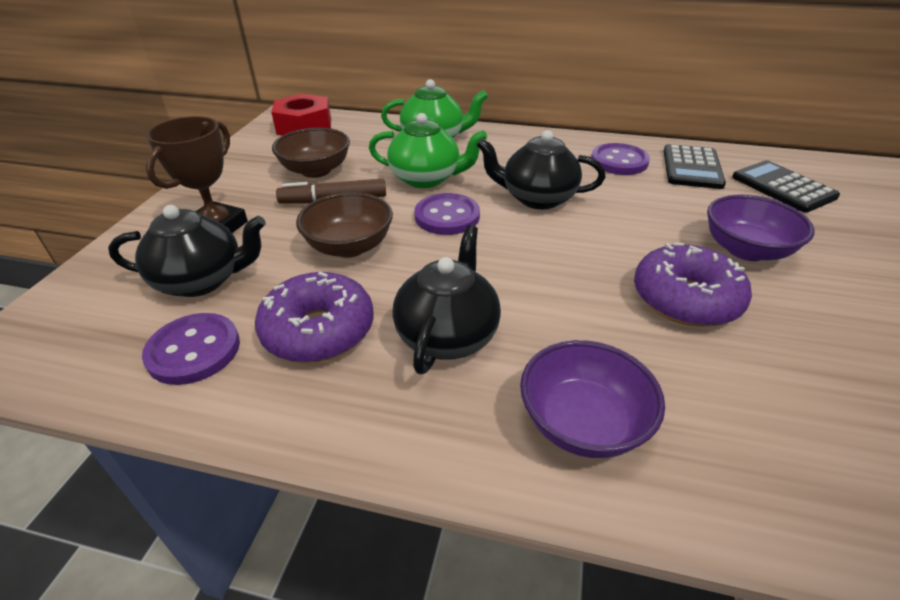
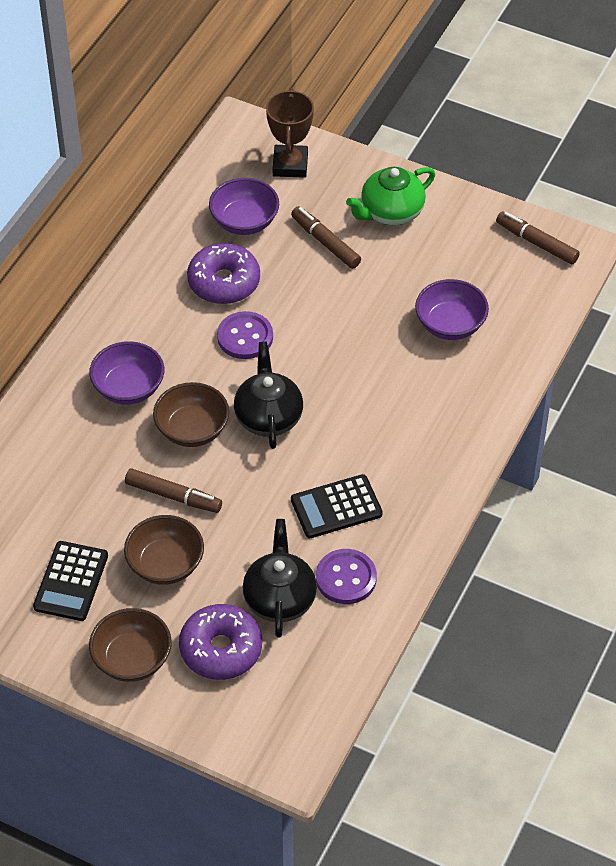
black teapot: 3 -> 2
brown bowl: 2 -> 3
brown marker: 1 -> 3
green teapot: 2 -> 1
purple bowl: 2 -> 3
purple button: 3 -> 2
red nut: 1 -> 0

